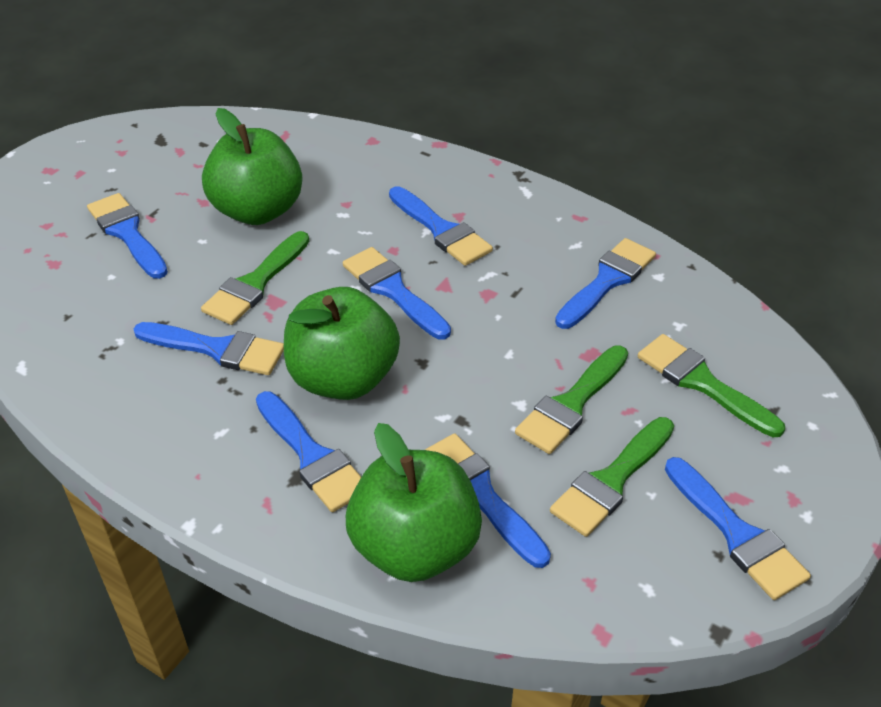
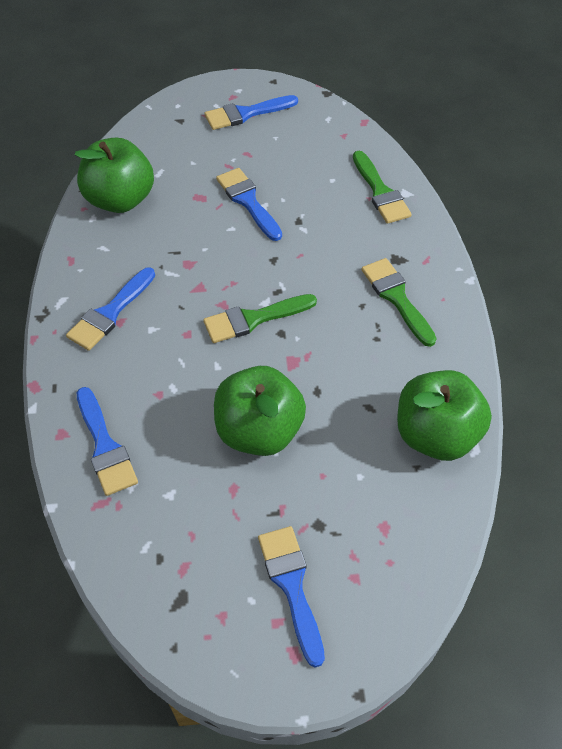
blue brush: 8 -> 5
green brush: 4 -> 3

